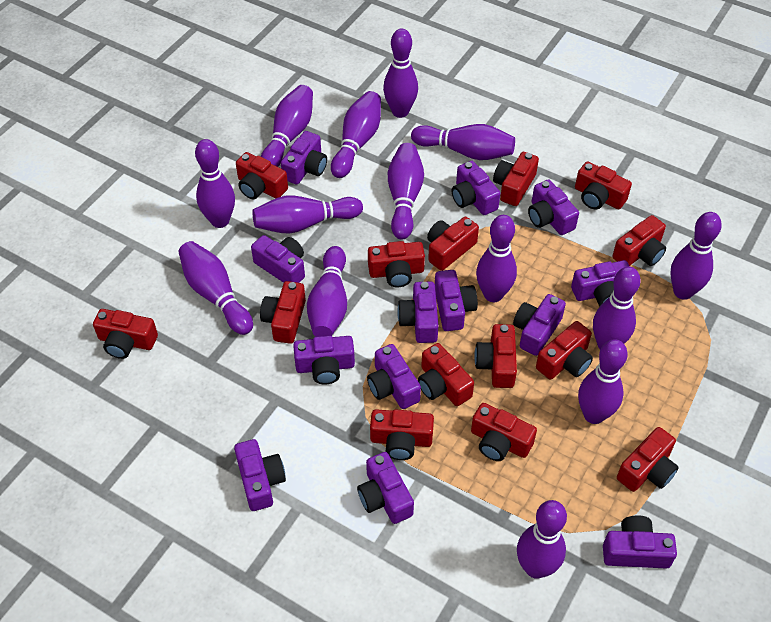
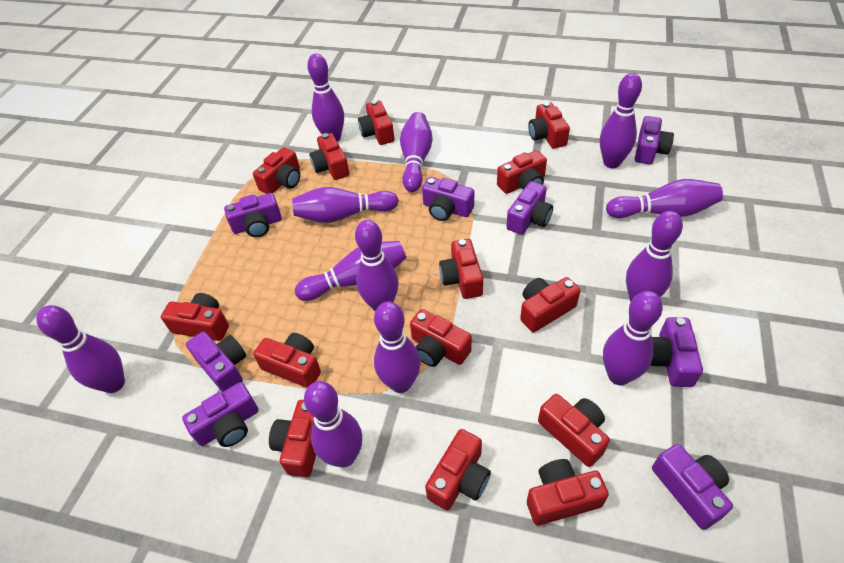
purple bowling pin: 14 -> 12
purple camera: 13 -> 8

